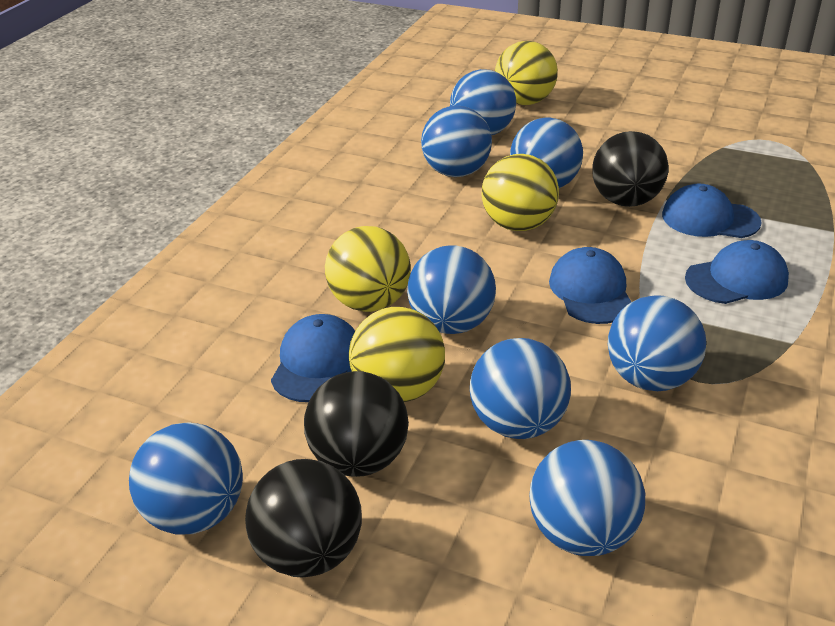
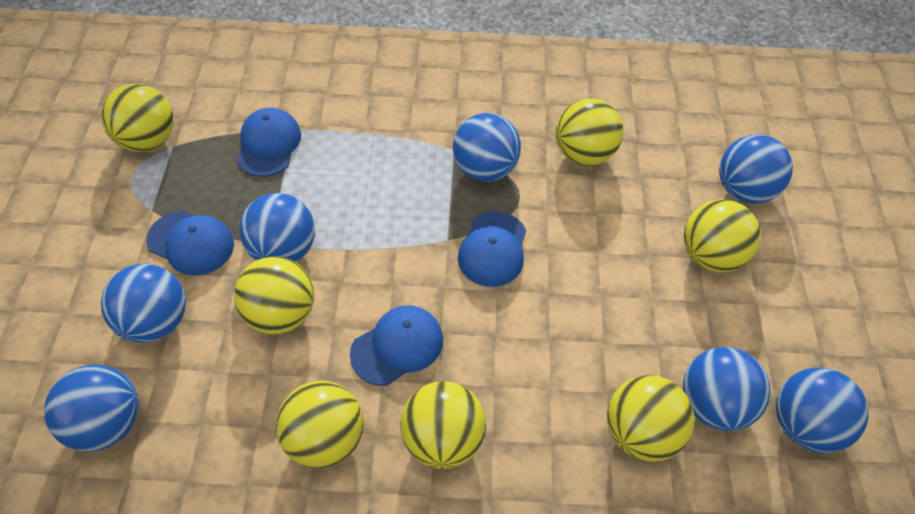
black ball: 3 -> 0
blue ball: 8 -> 7
yellow ball: 4 -> 7

